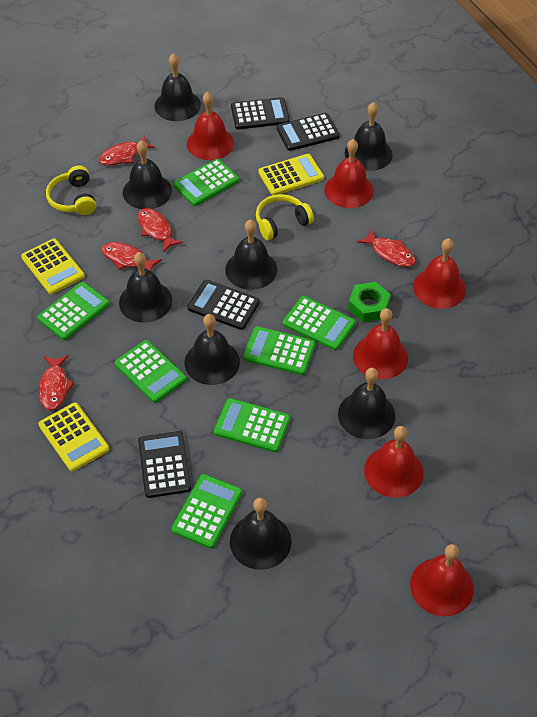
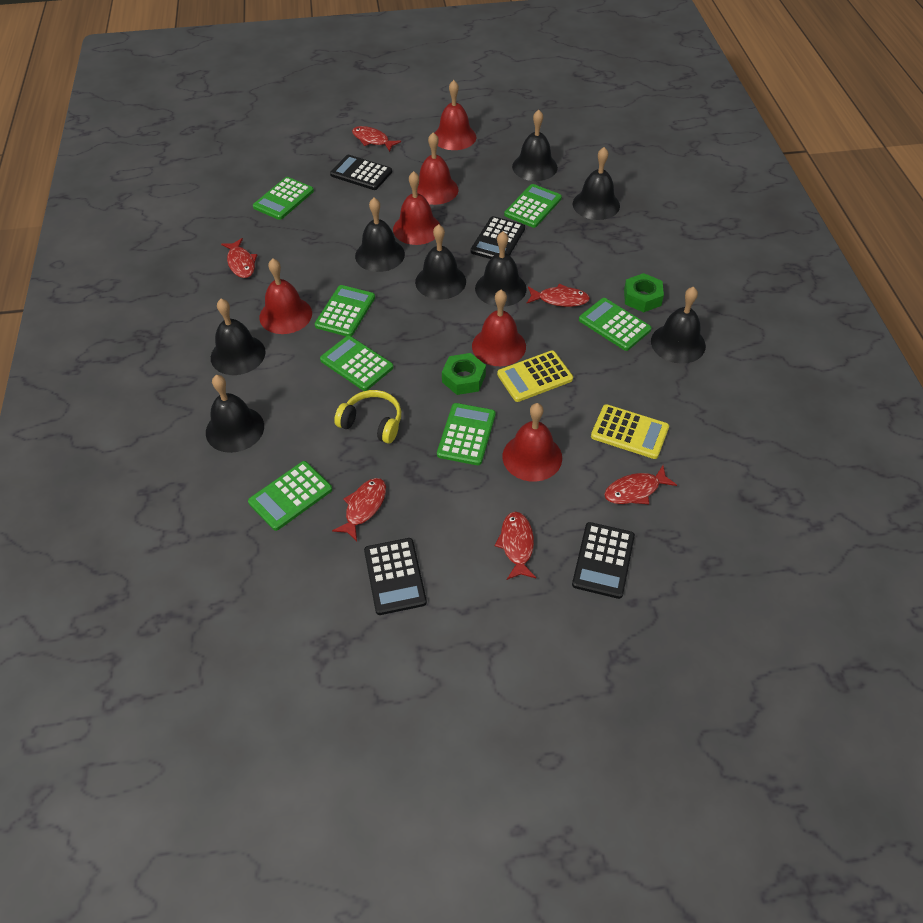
green nut: 1 -> 2
red fish: 5 -> 6
yellow calculator: 3 -> 2
yellow headphones: 2 -> 1

